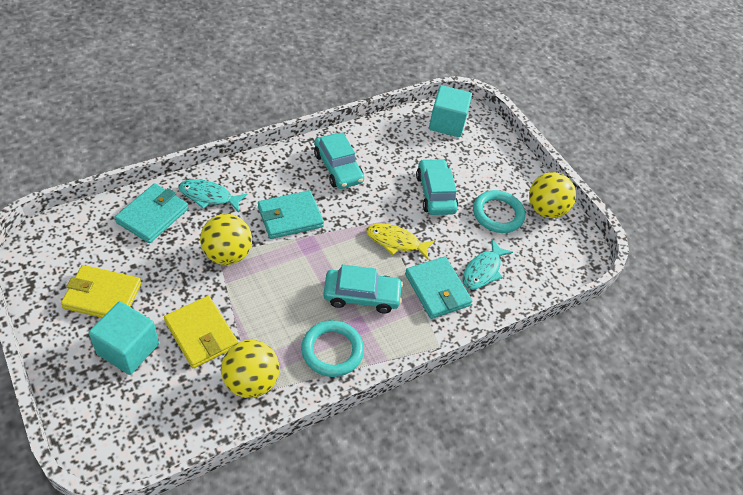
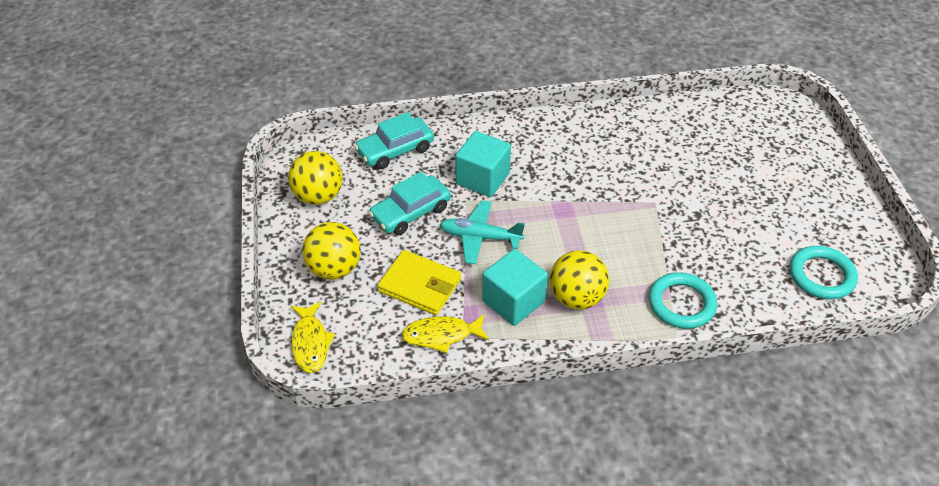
turquoise car: 3 -> 2
turquoise fish: 2 -> 0
turquoise plane: 0 -> 1
turquoise wallet: 3 -> 0
yellow fish: 1 -> 2
yellow wallet: 2 -> 1

